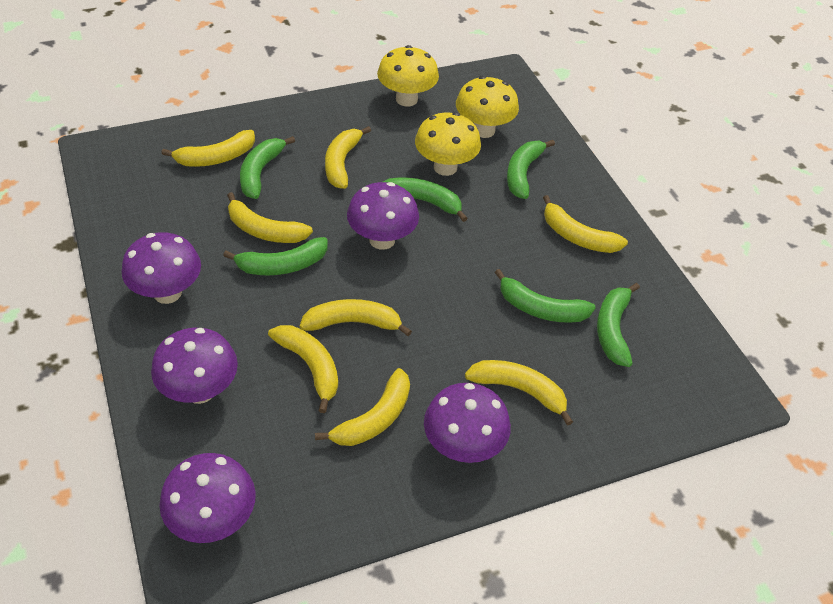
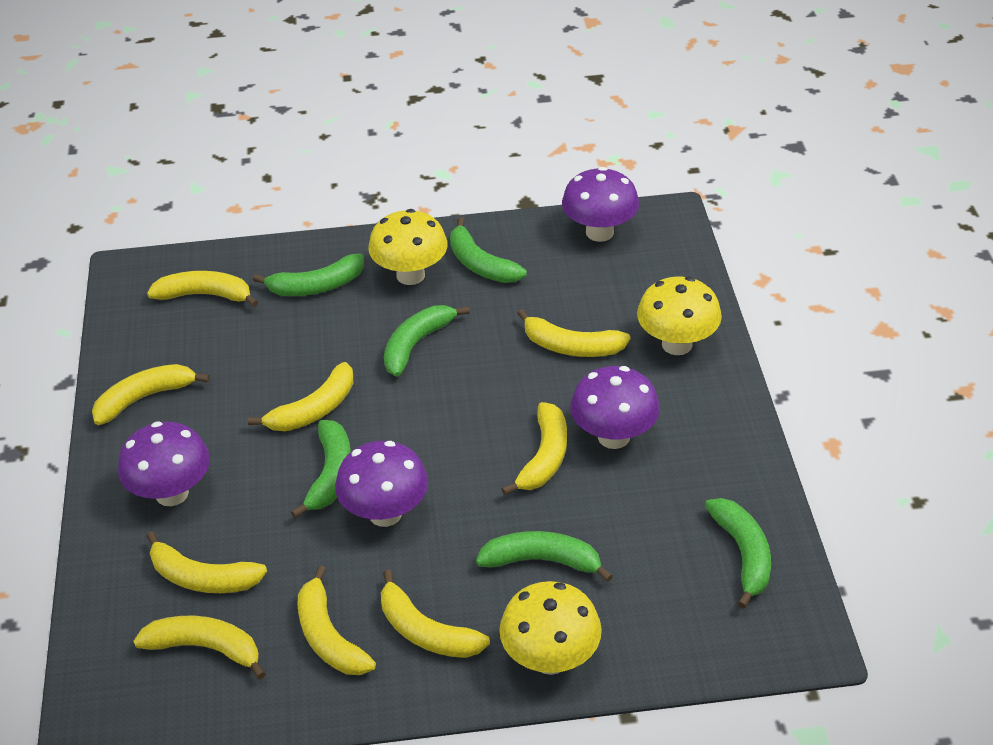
purple mushroom: 5 -> 4
yellow banana: 8 -> 9

